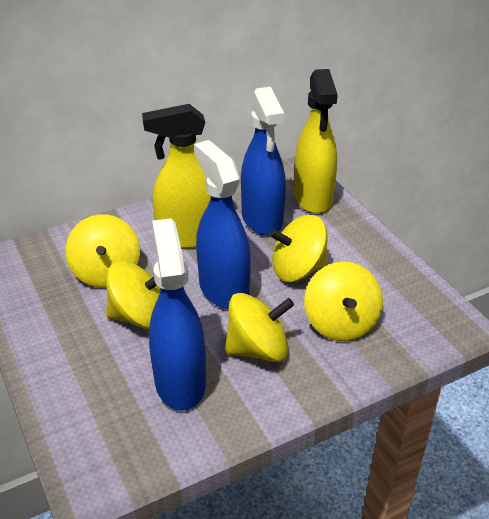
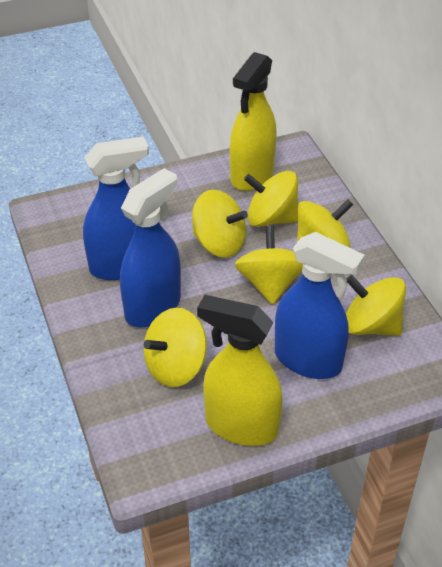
yellow spinning top: 5 -> 6

